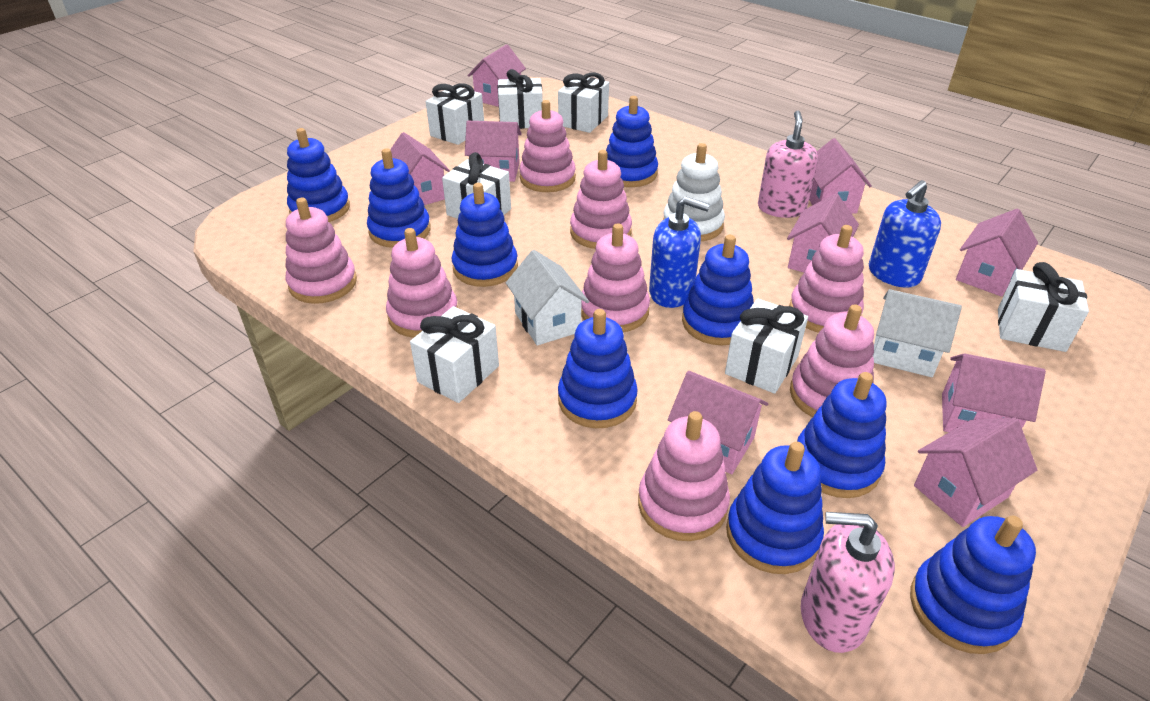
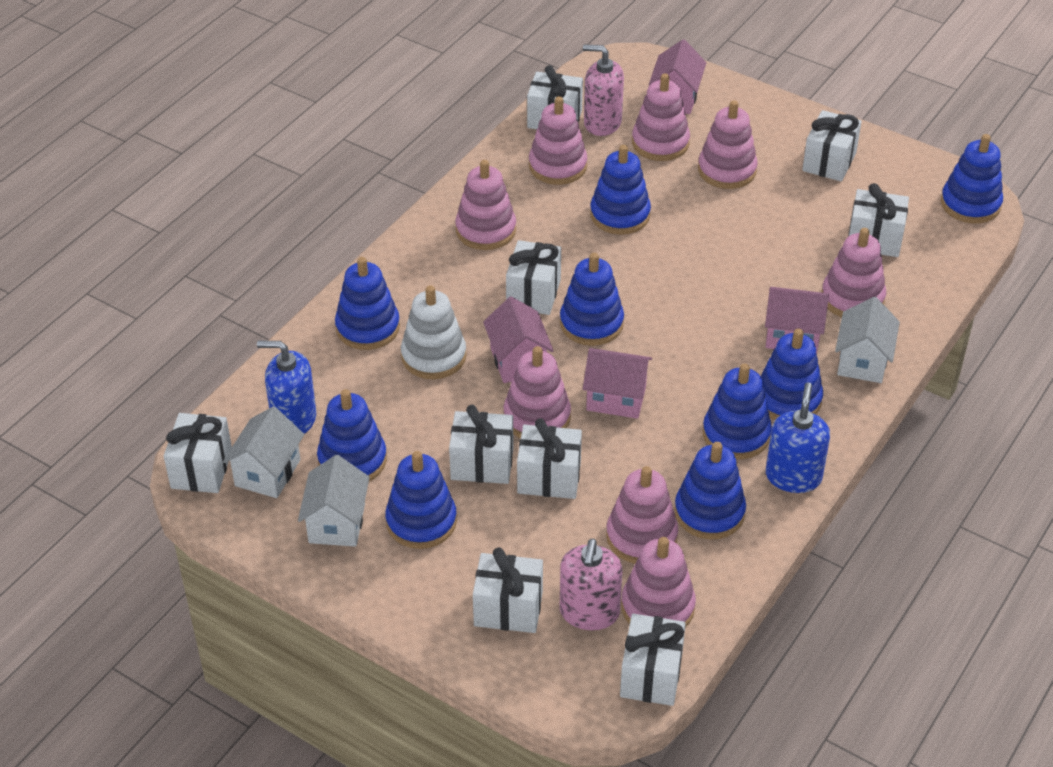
pink house: 9 -> 4
white gift: 7 -> 9
white house: 2 -> 3

